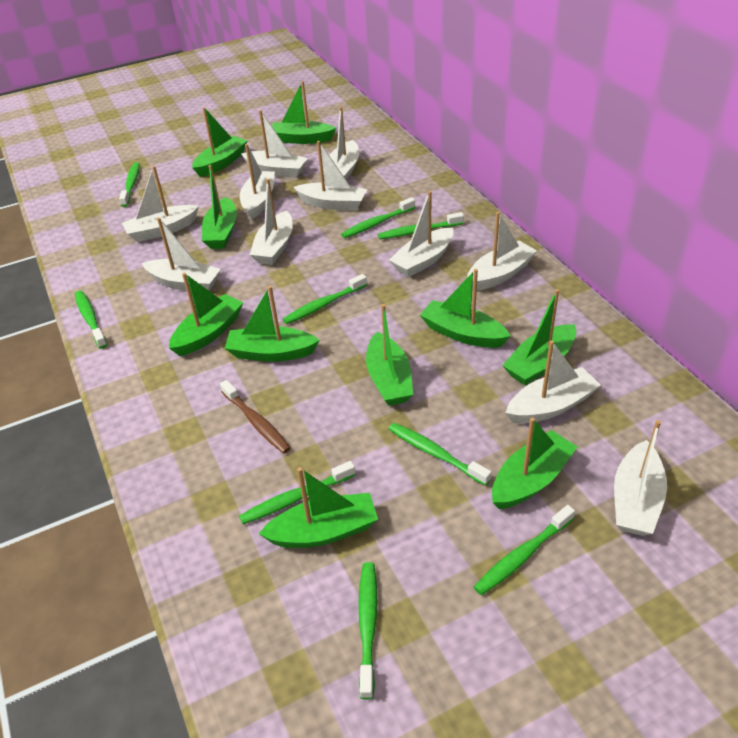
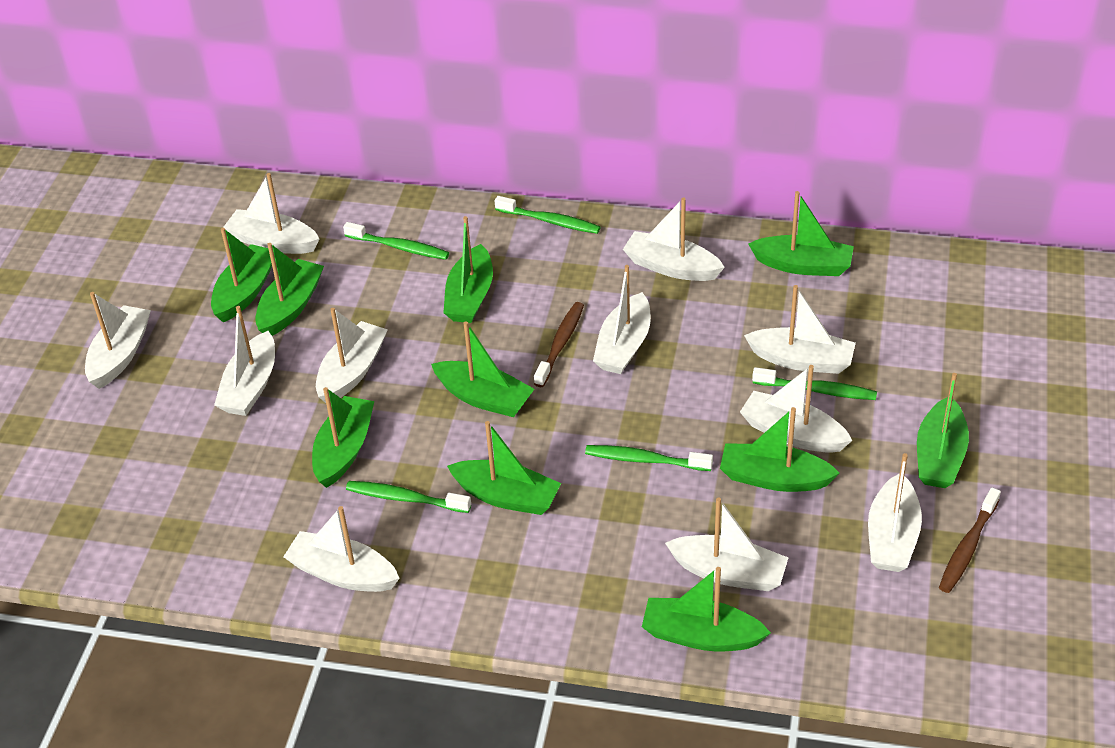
brown toothbrush: 1 -> 2
green toothbrush: 9 -> 5

